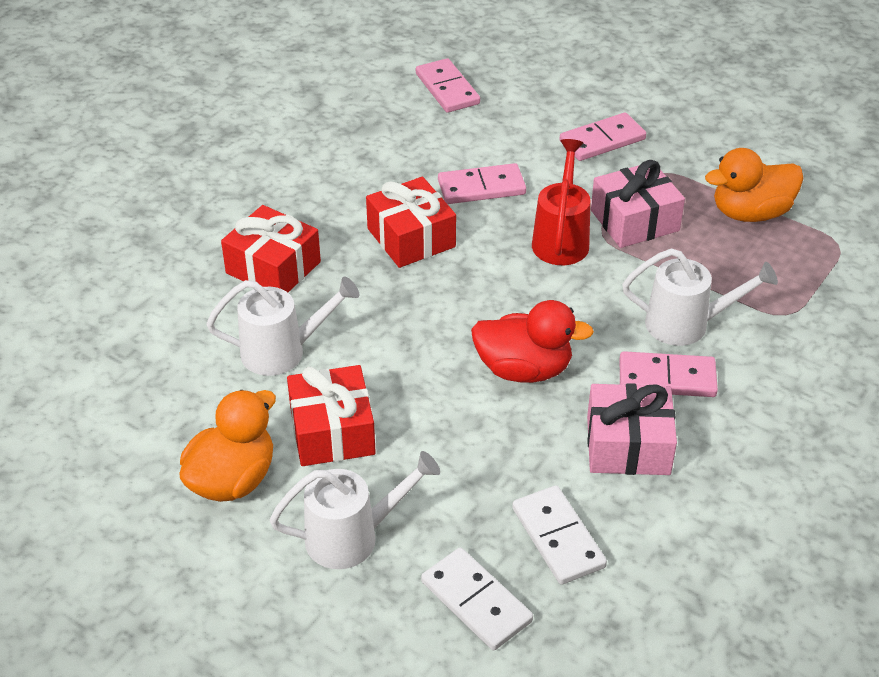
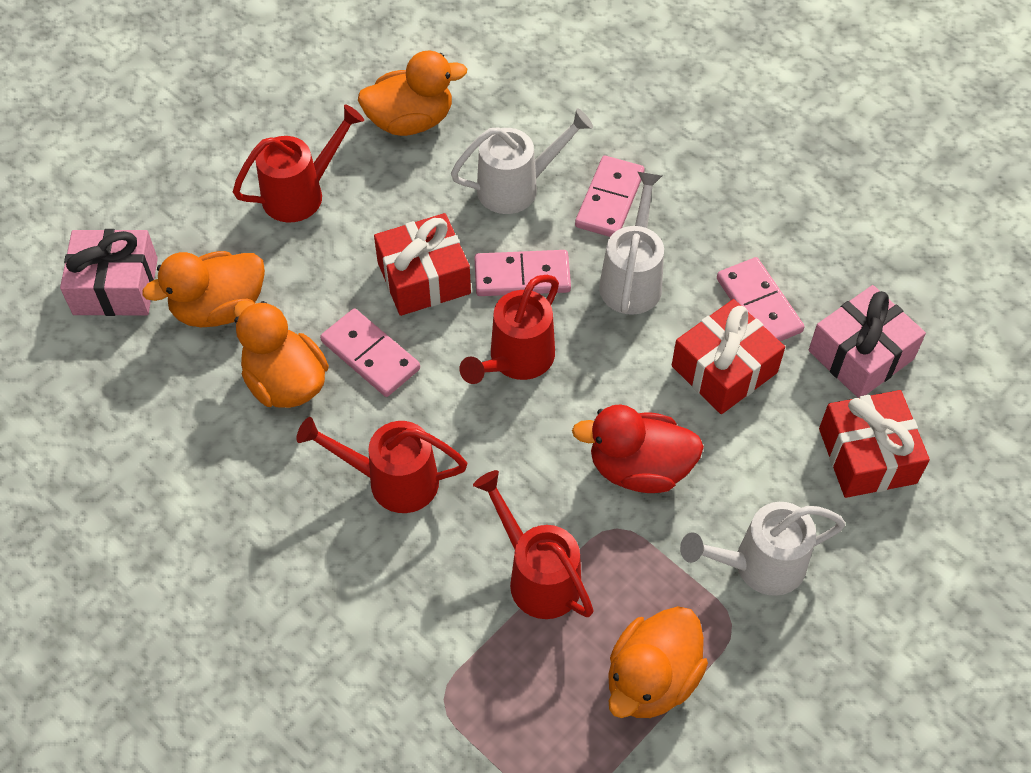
orange duck: 2 -> 4
red watering can: 1 -> 4
white domino: 2 -> 0

